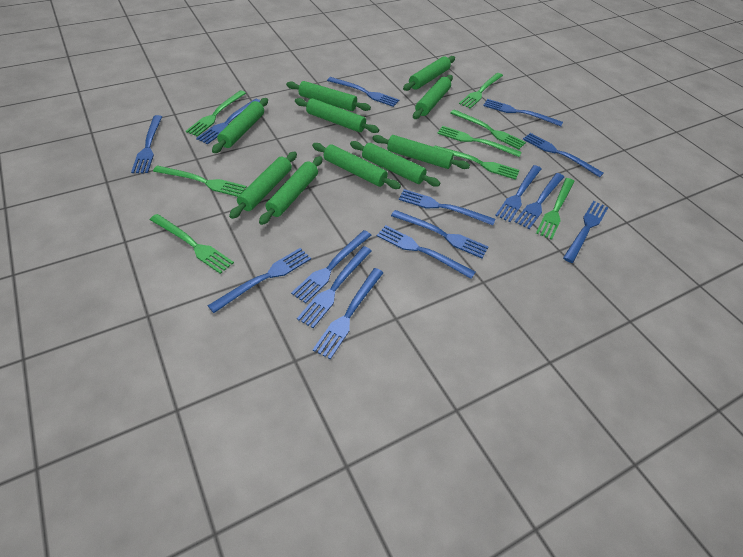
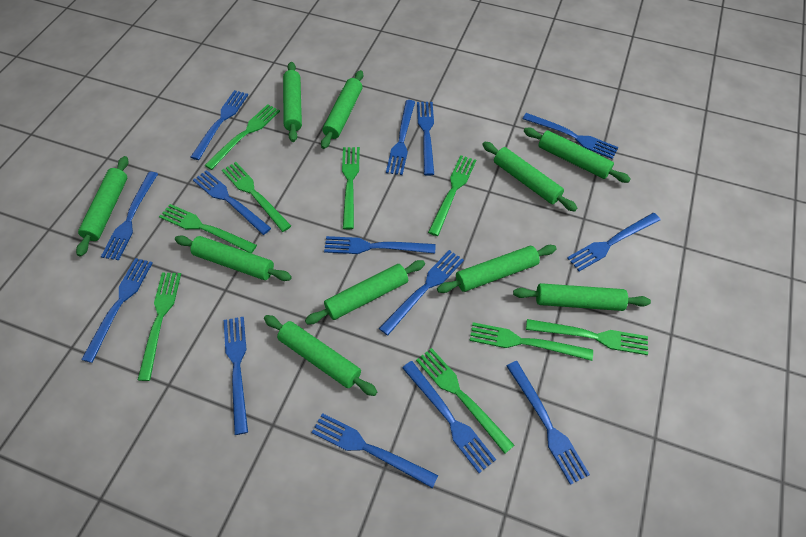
blue fork: 15 -> 14
green fork: 8 -> 9

